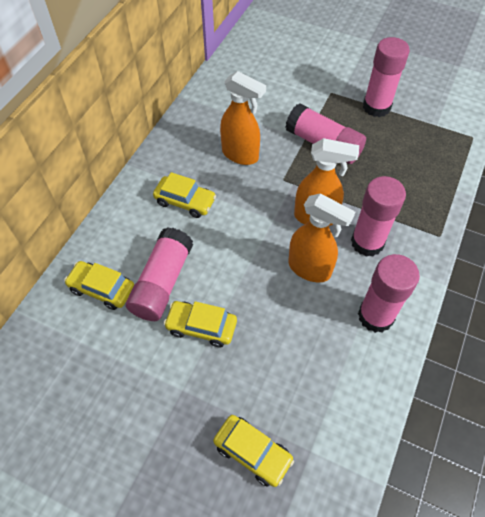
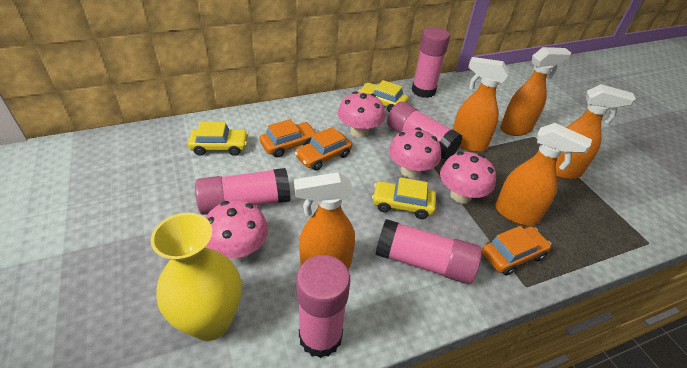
orange car: 0 -> 3
orange spray bottle: 3 -> 5
pink mushroom: 0 -> 4
yellow car: 4 -> 3
yellow vase: 0 -> 1

